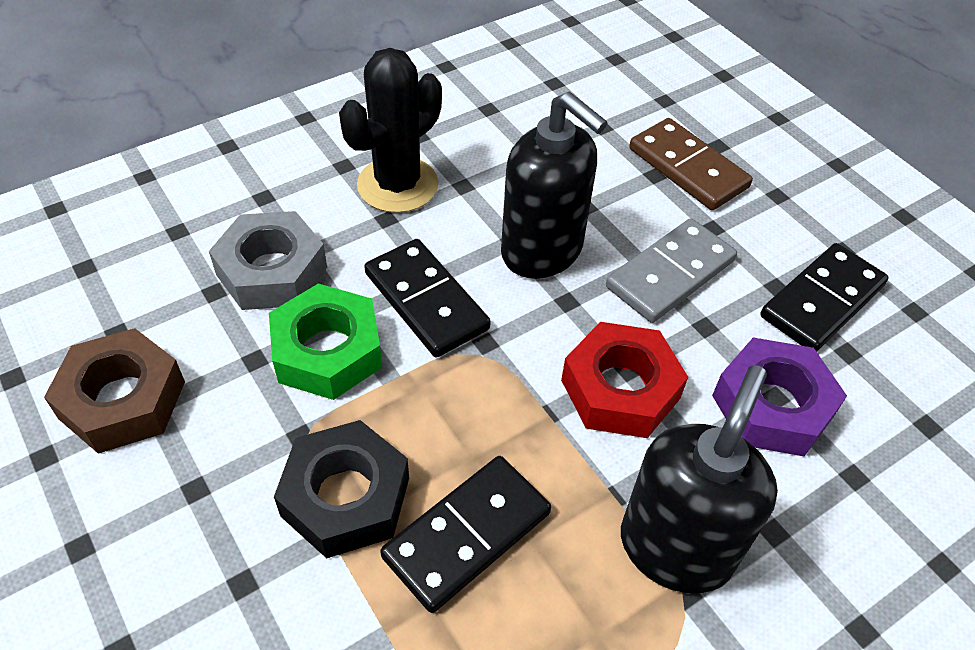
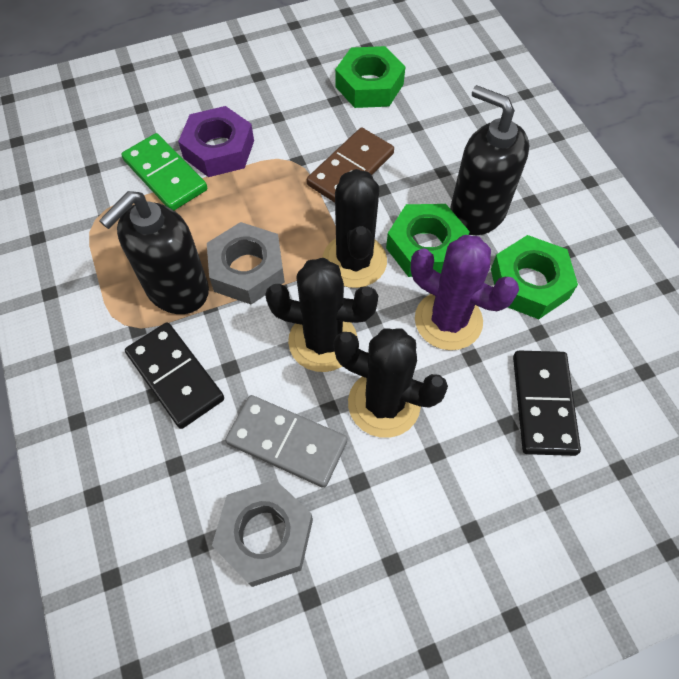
black cactus: 1 -> 3
black domino: 3 -> 2
black nut: 1 -> 0
brown nut: 1 -> 0
green domino: 0 -> 1
green nut: 1 -> 3
grey nut: 1 -> 2
purple cactus: 0 -> 1
red nut: 1 -> 0

